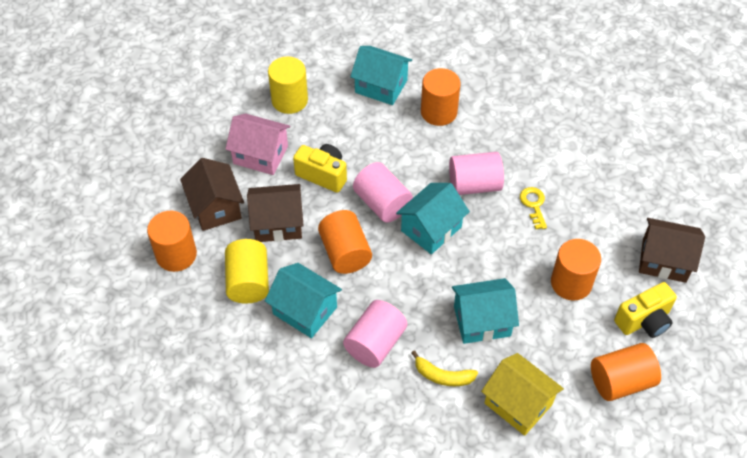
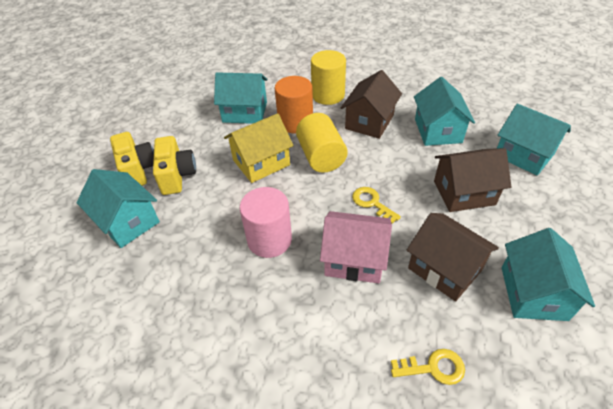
orange cylinder: 5 -> 1
pink cylinder: 3 -> 1
turquoise house: 4 -> 5
yellow banana: 1 -> 0
yellow key: 1 -> 2

